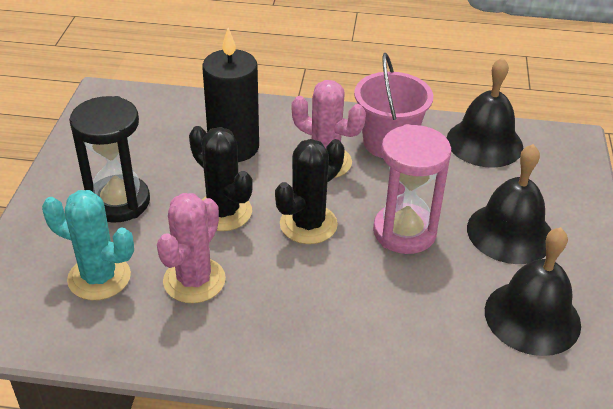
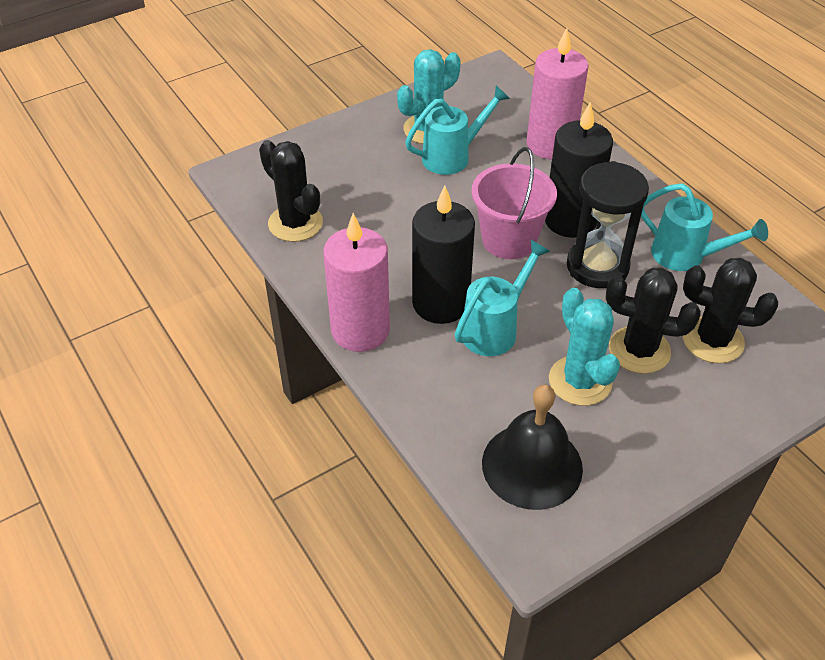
black bell: 3 -> 1
black cactus: 2 -> 3
black candle: 1 -> 2
pink cactus: 2 -> 0
pink candle: 0 -> 2
pink hourglass: 1 -> 0
turquoise cactus: 1 -> 2
turquoise watering can: 0 -> 3

